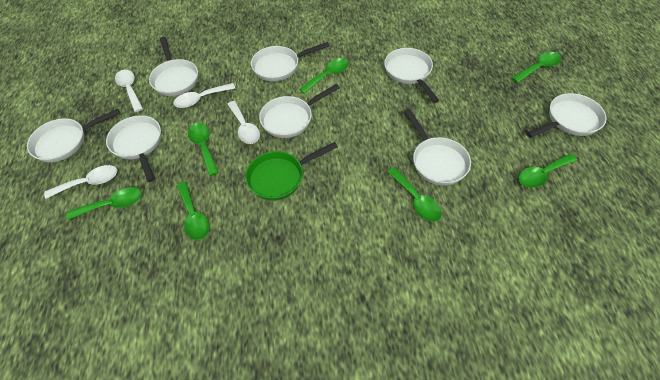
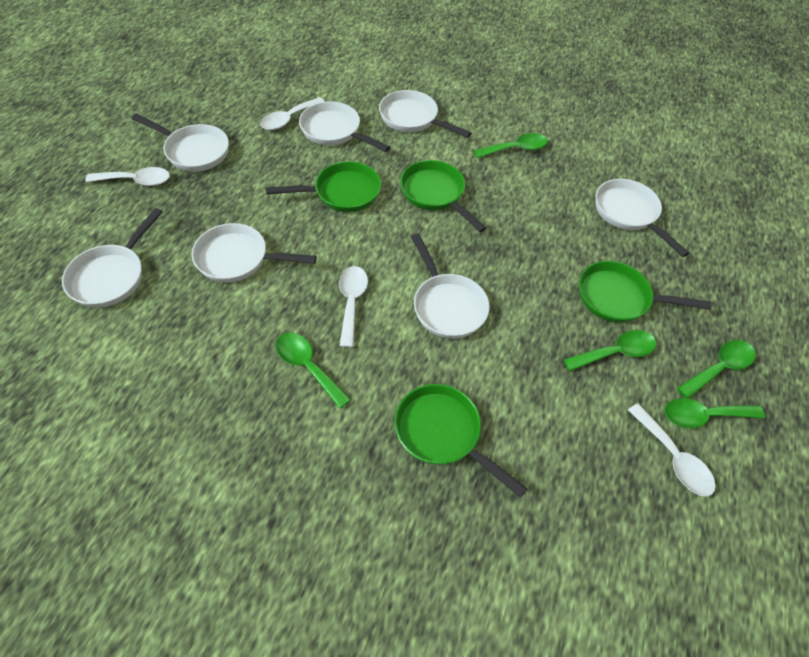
green pan: 1 -> 4
green spoon: 7 -> 5
white pan: 8 -> 7

